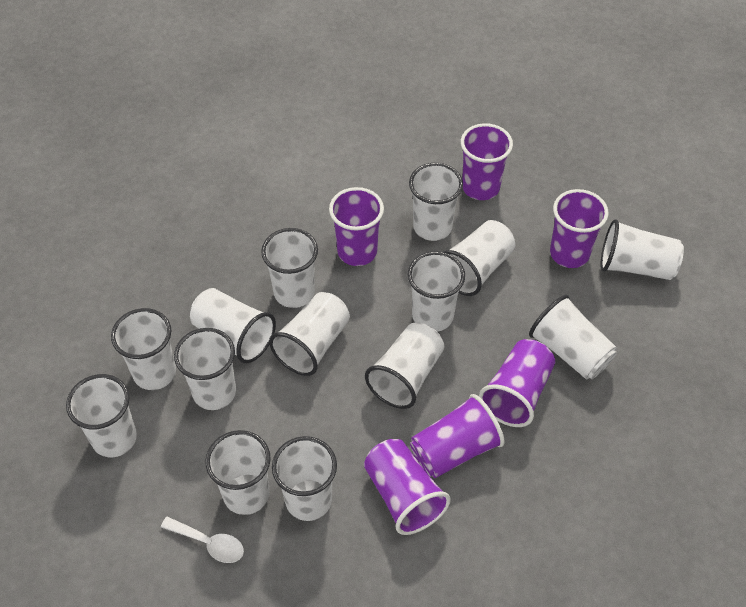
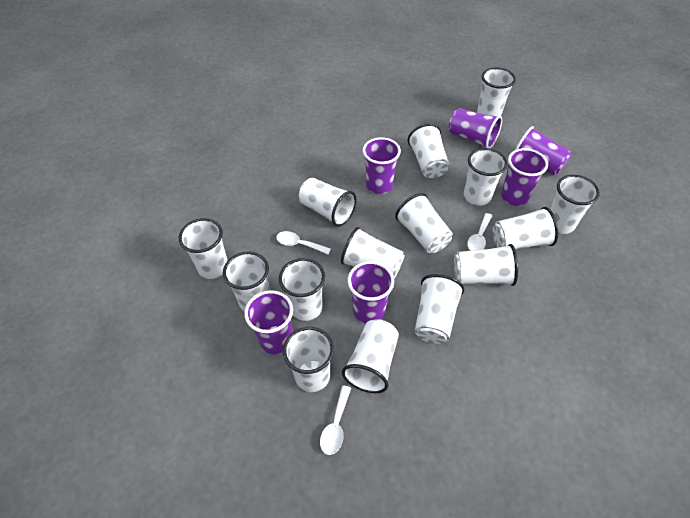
white cup: 14 -> 15
white spoon: 1 -> 3

